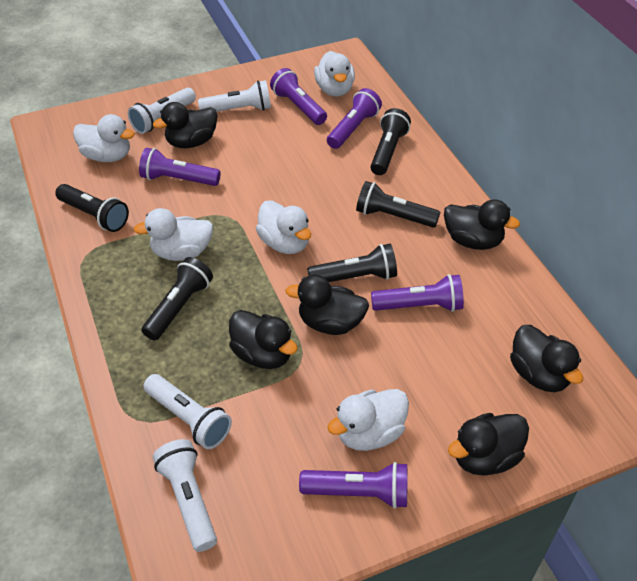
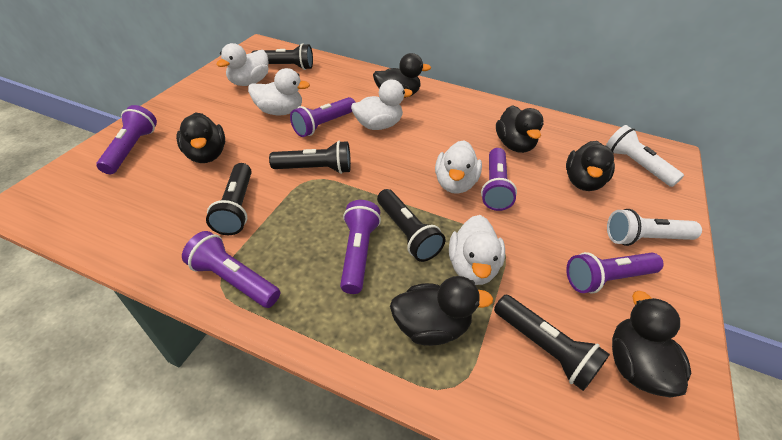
purple flashlight: 5 -> 6
white flashlight: 4 -> 2

